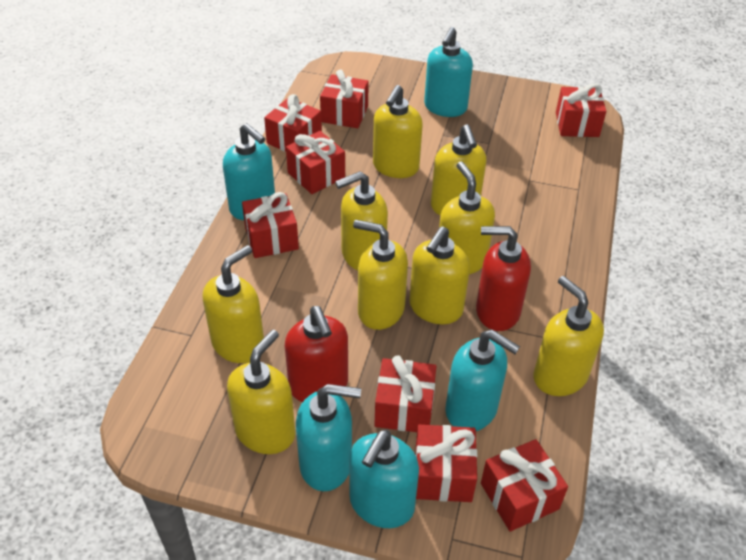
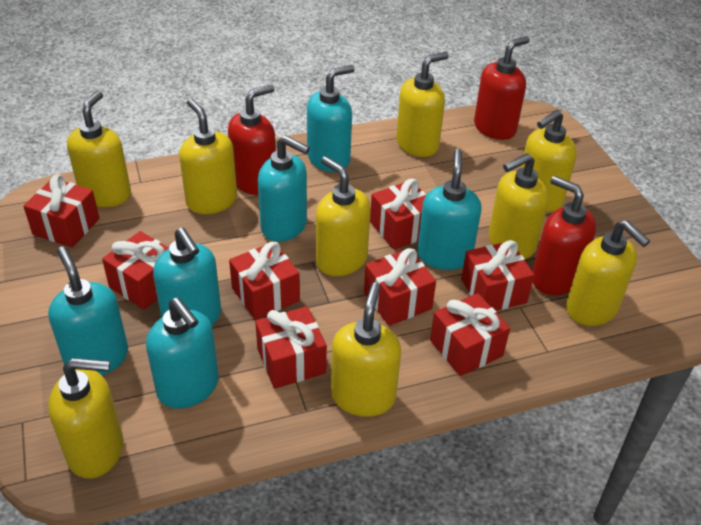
red soap dispenser: 2 -> 3
turquoise soap dispenser: 5 -> 6

